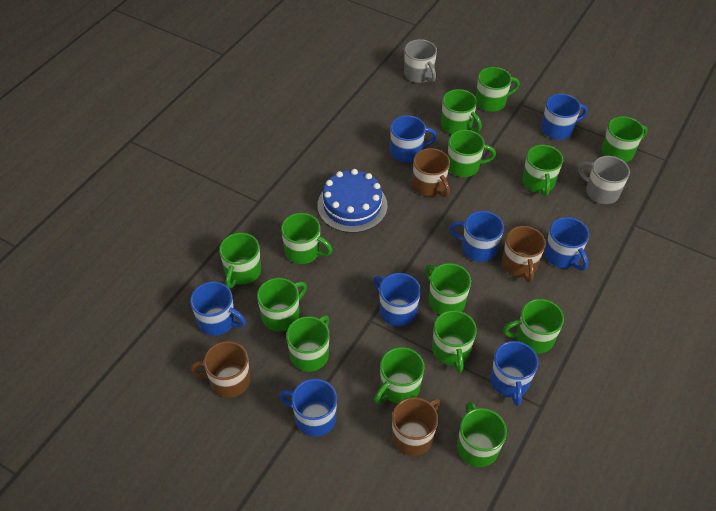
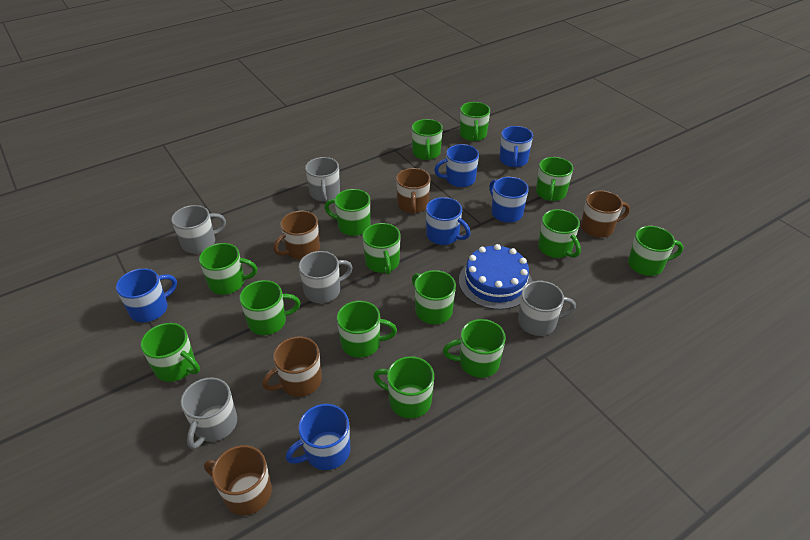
blue mug: 8 -> 6
brown mug: 4 -> 5
grey mug: 2 -> 5

